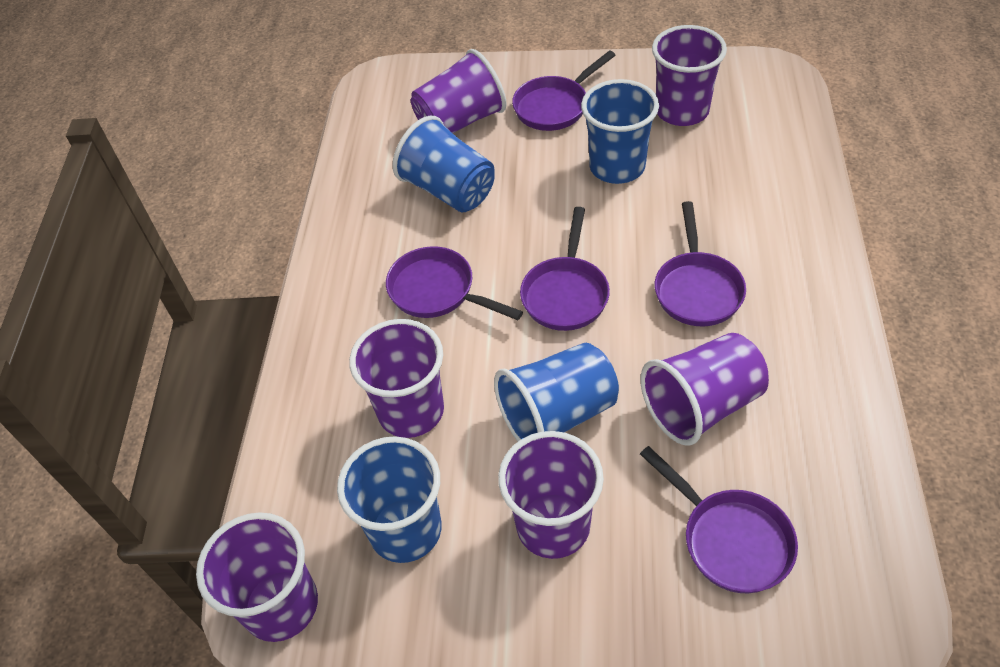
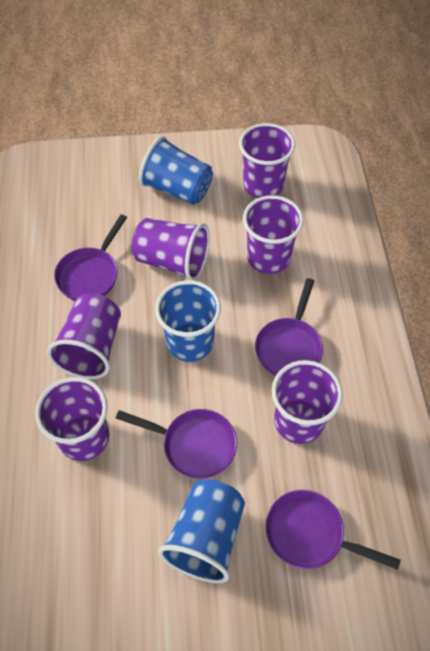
blue cup: 4 -> 3
purple pan: 5 -> 4

